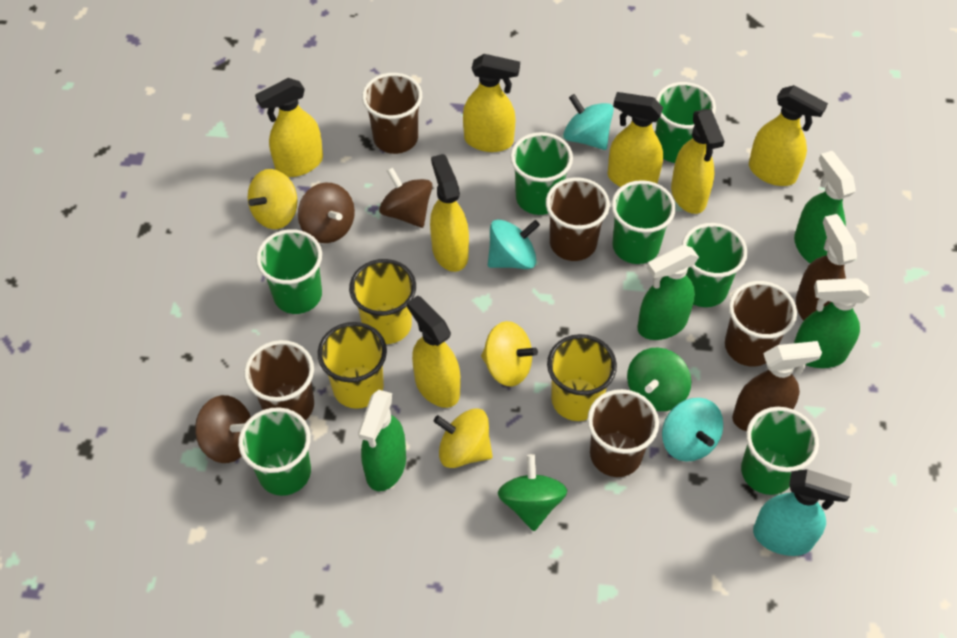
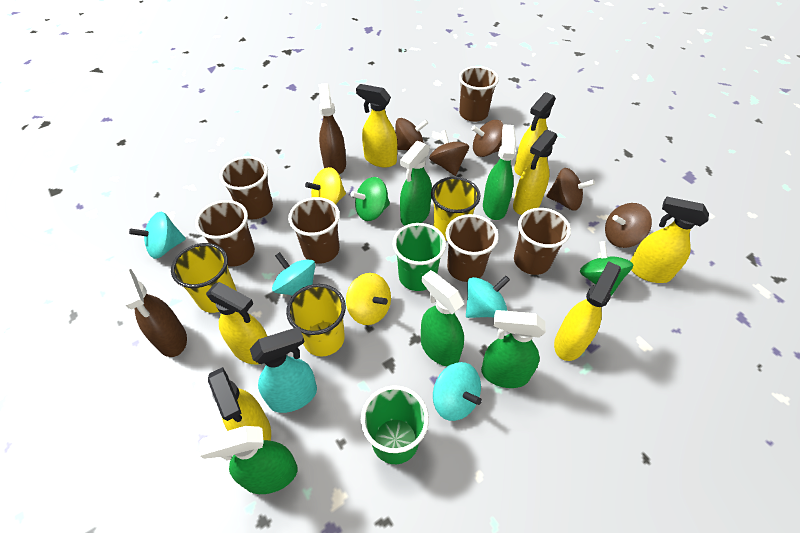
brown cup: 5 -> 6
brown spinning top: 3 -> 5
green cup: 7 -> 2
green spray bottle: 4 -> 5
turquoise spinning top: 3 -> 4
yellow spinning top: 3 -> 2

